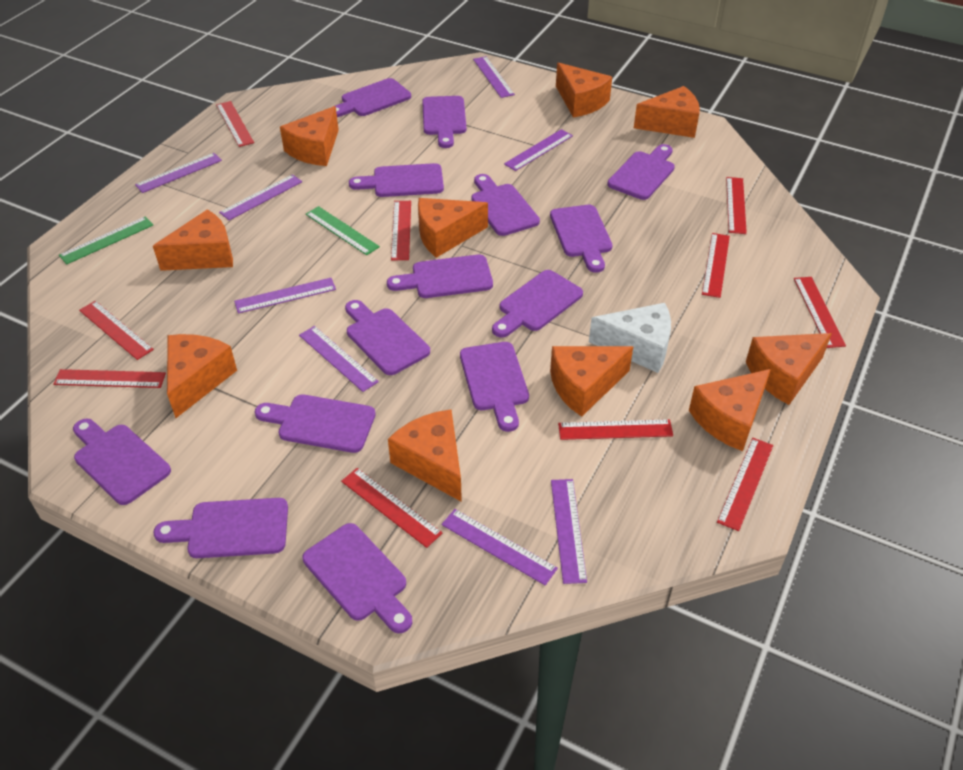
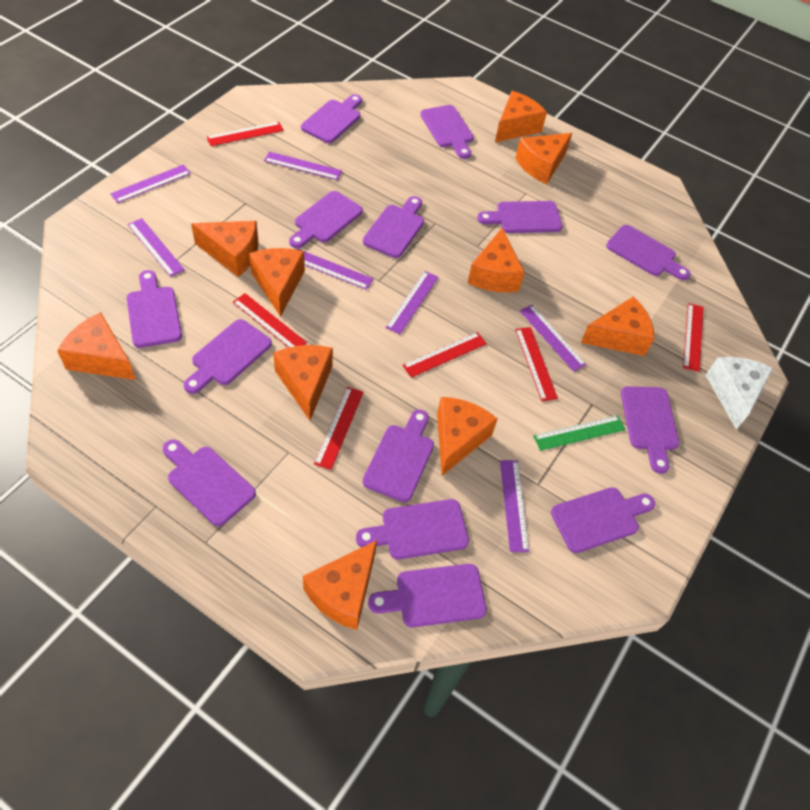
green ruler: 2 -> 1
purple ruler: 8 -> 7
red ruler: 10 -> 6

